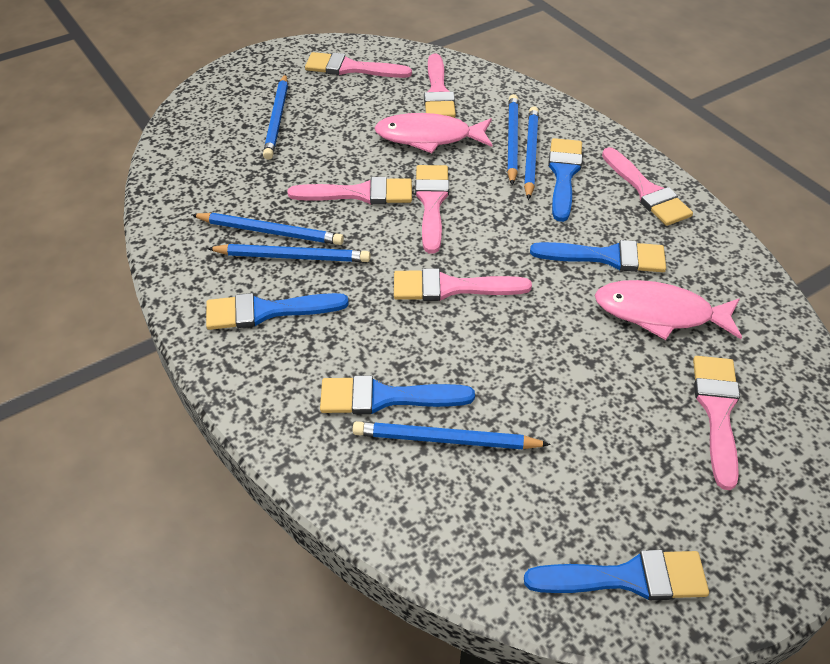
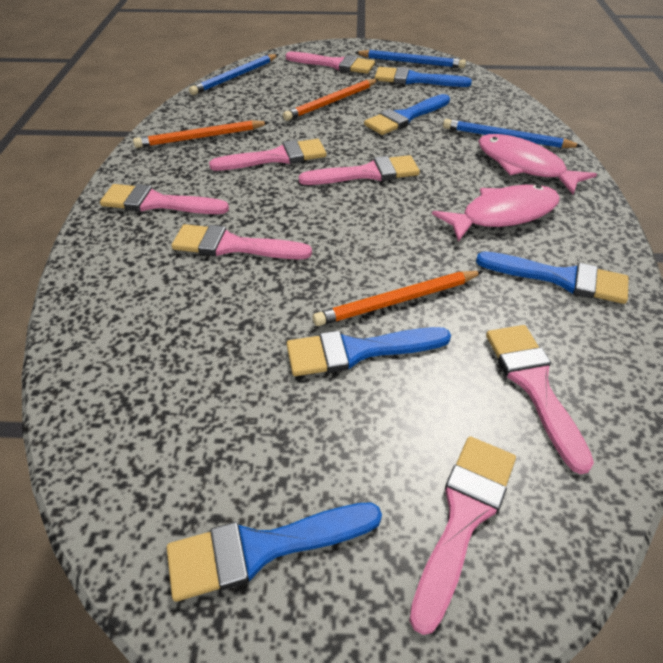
blue pencil: 6 -> 3
orange pencil: 0 -> 3

